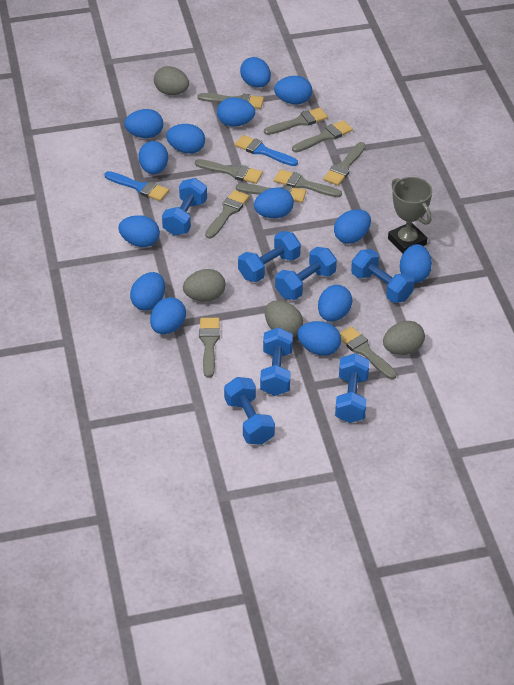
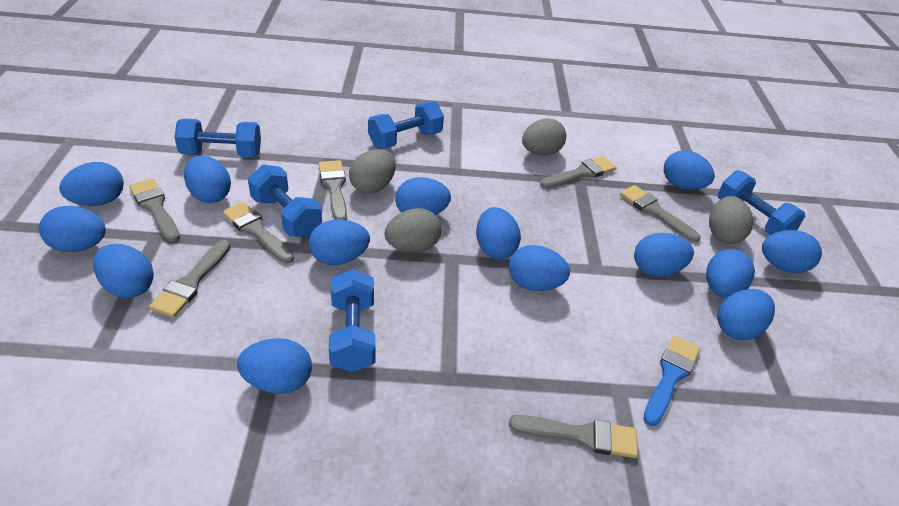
blue brush: 2 -> 1
blue dumbbell: 7 -> 5
grey brush: 10 -> 7
grey trophy: 1 -> 0

